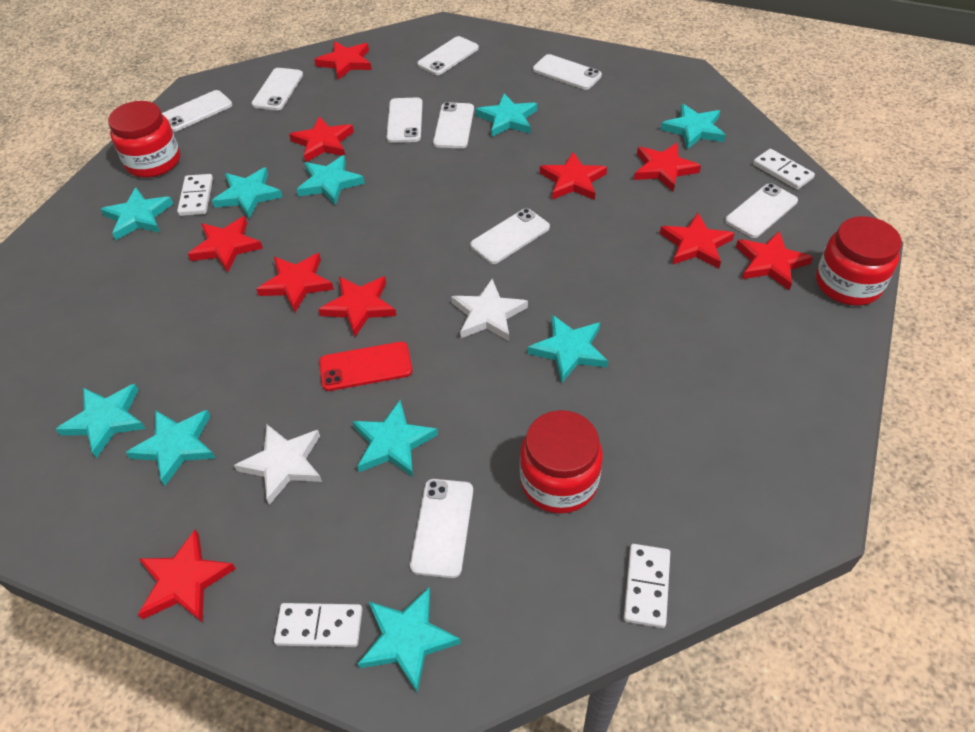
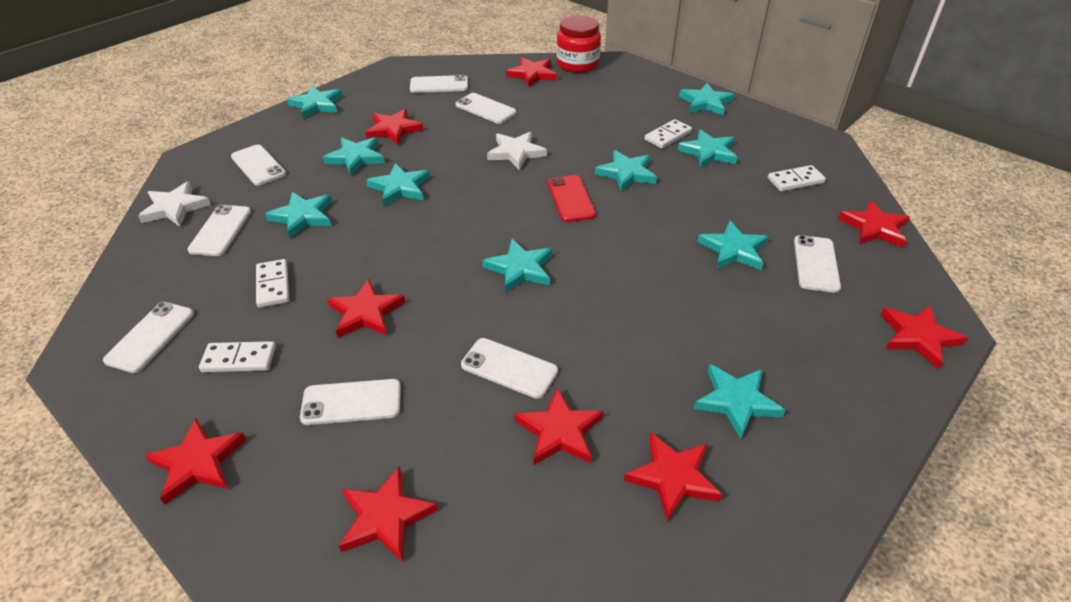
red jar: 3 -> 1
red star: 10 -> 9
white phone: 9 -> 8

